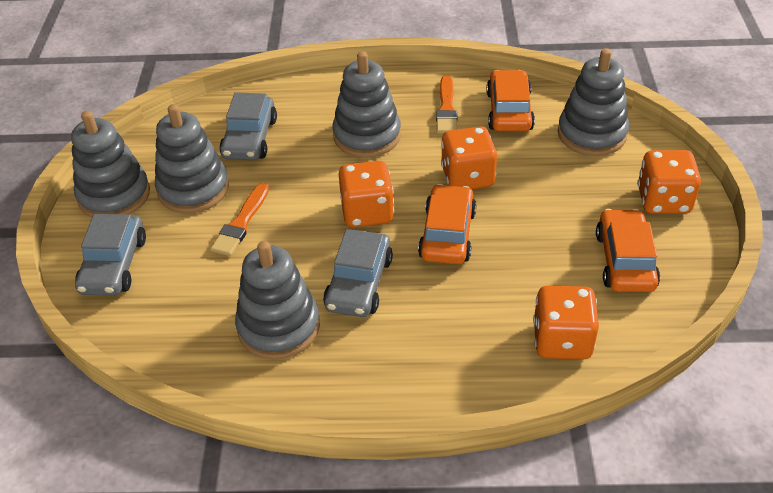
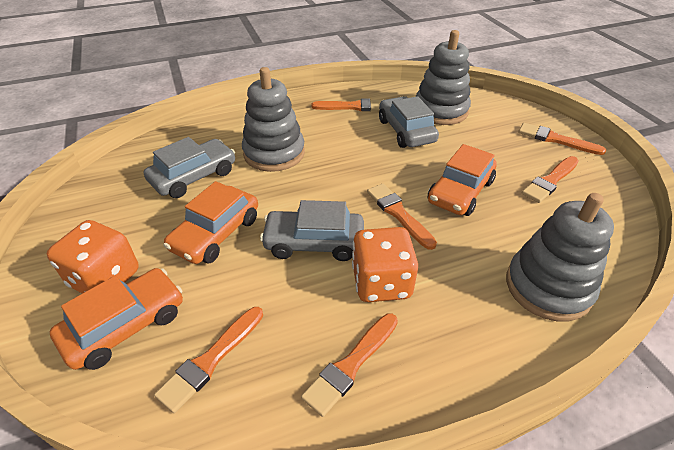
grey stacking toy: 5 -> 3
orange brush: 2 -> 6
orange dice: 4 -> 2

